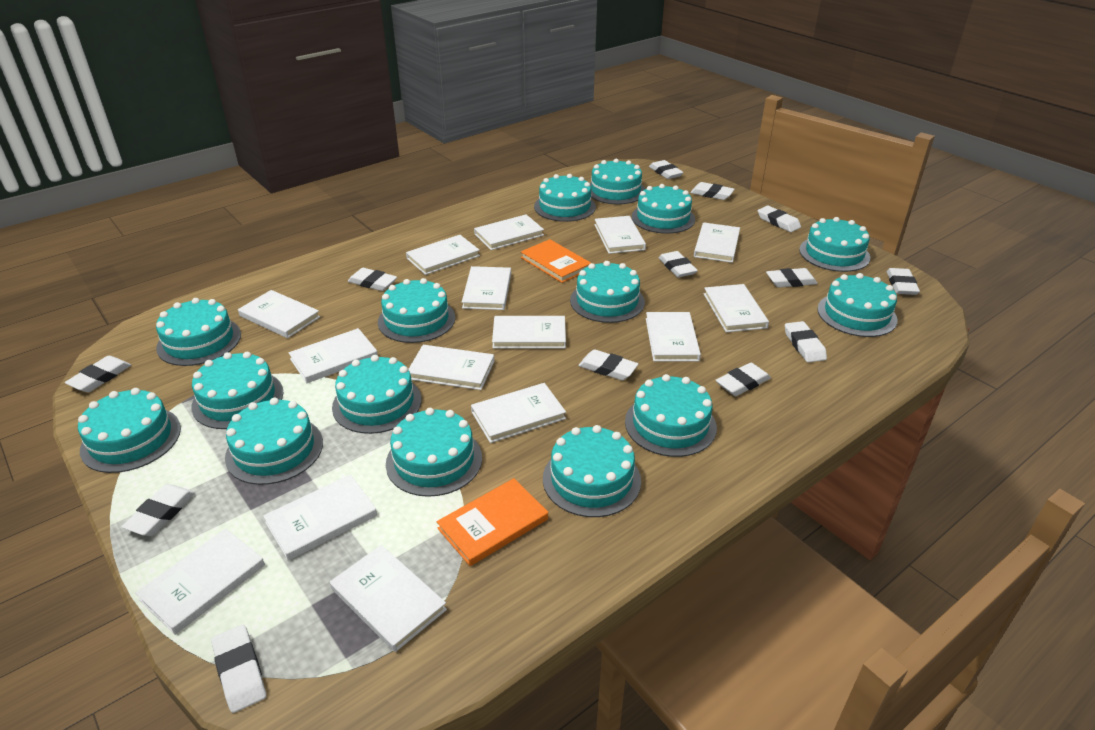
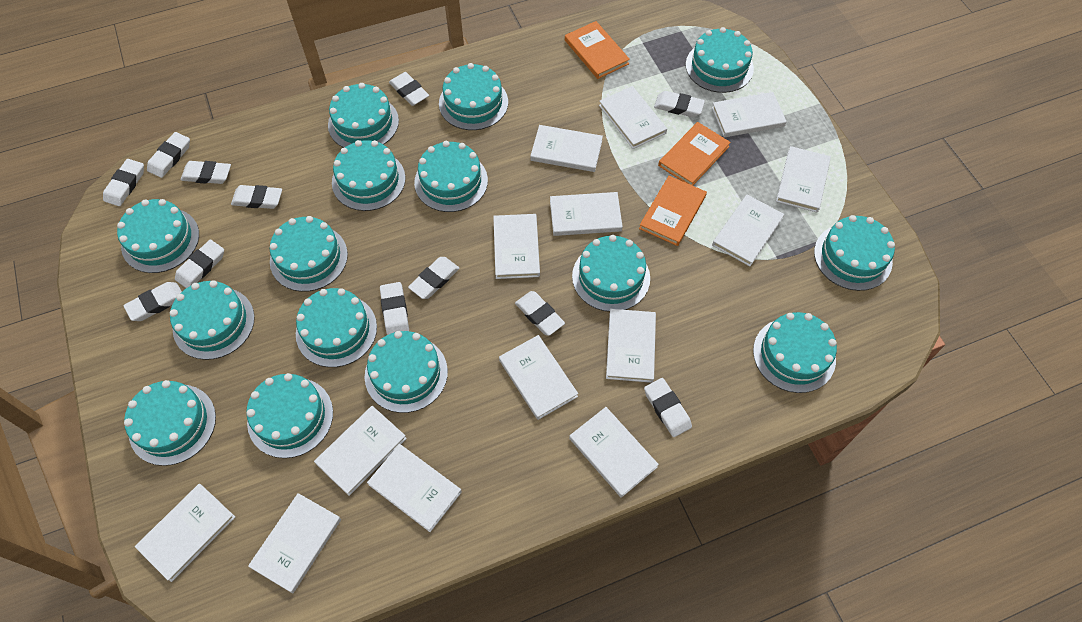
orange book: 2 -> 3
white book: 15 -> 14
white eraser: 13 -> 12

